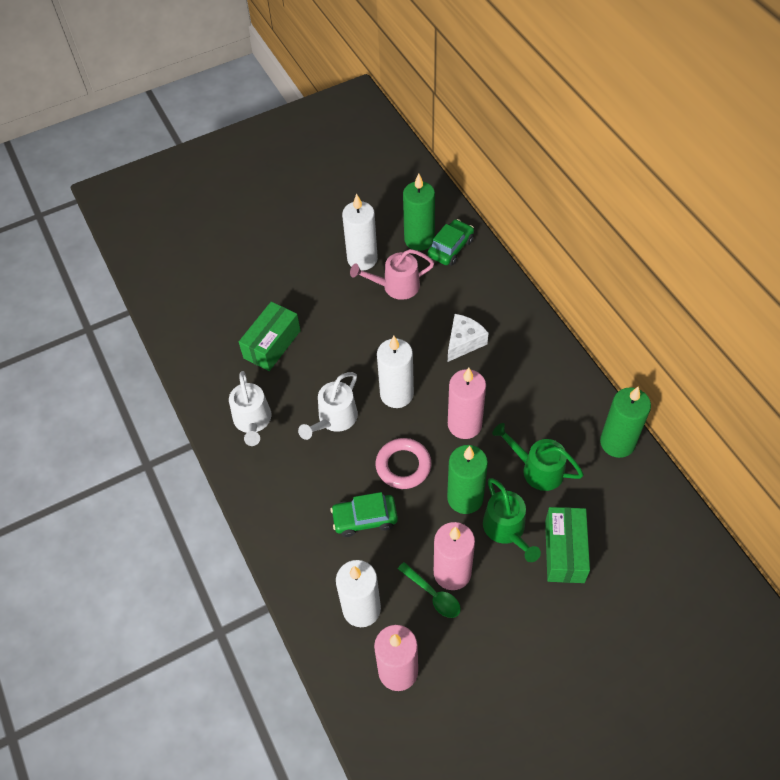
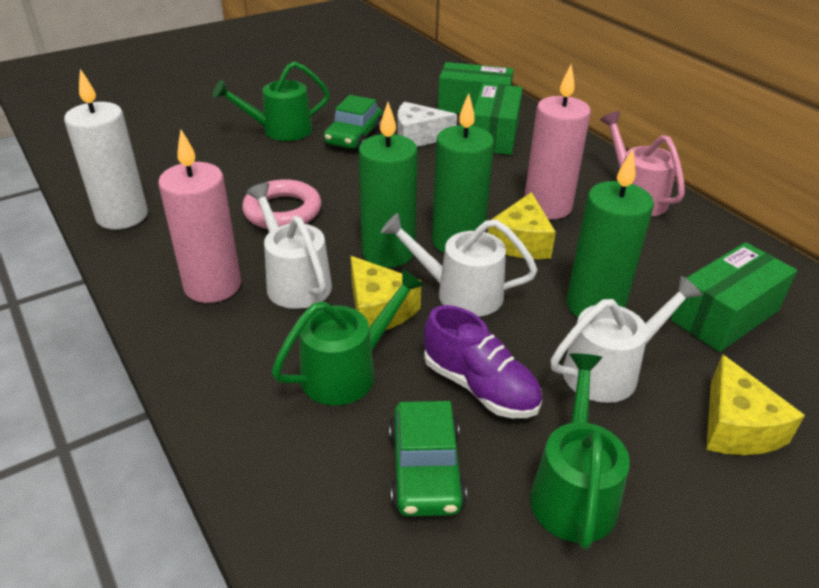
green box: 2 -> 3
green spoon: 1 -> 0
green watering can: 2 -> 3
pink candle: 3 -> 2
purple shoe: 0 -> 1
white candle: 3 -> 1
white watering can: 2 -> 3
yellow cheese: 0 -> 3

